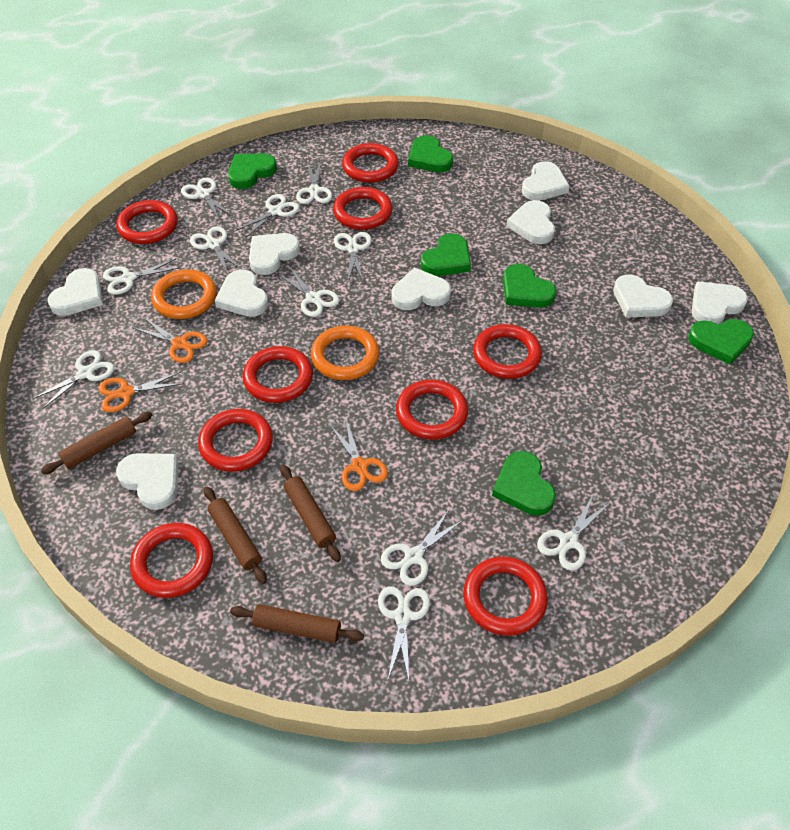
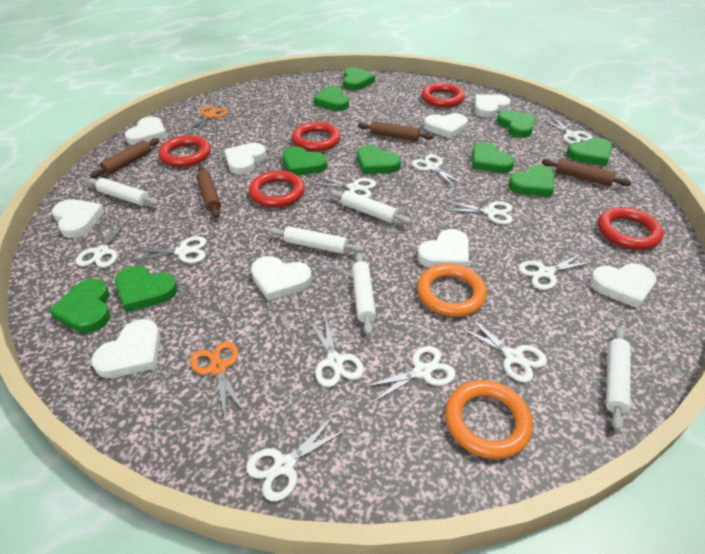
green heart: 6 -> 10
orange scissors: 3 -> 2
red ring: 9 -> 5
white rolling pin: 0 -> 5

